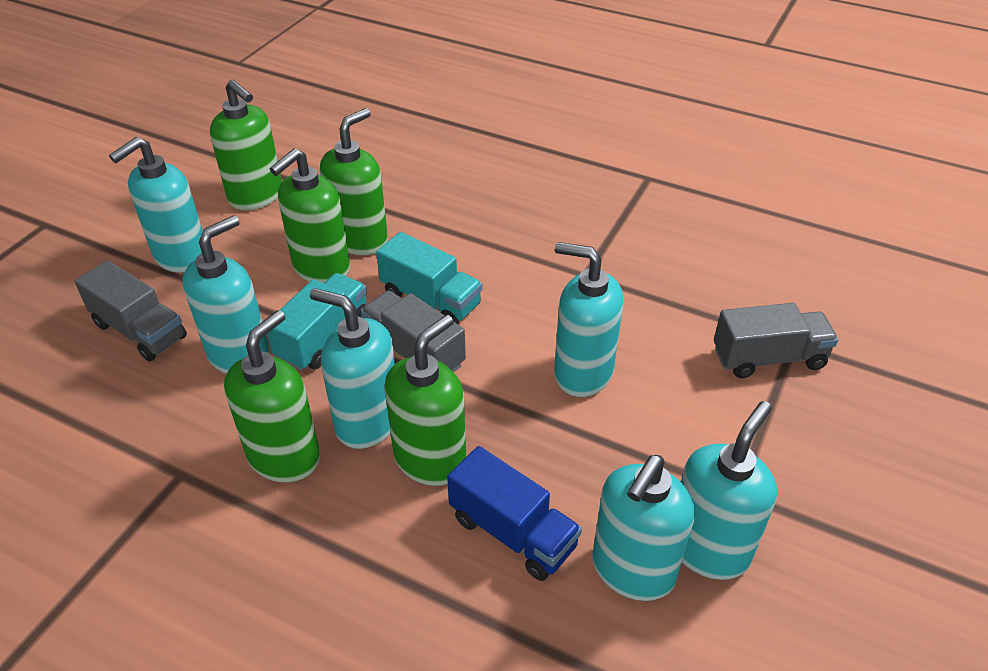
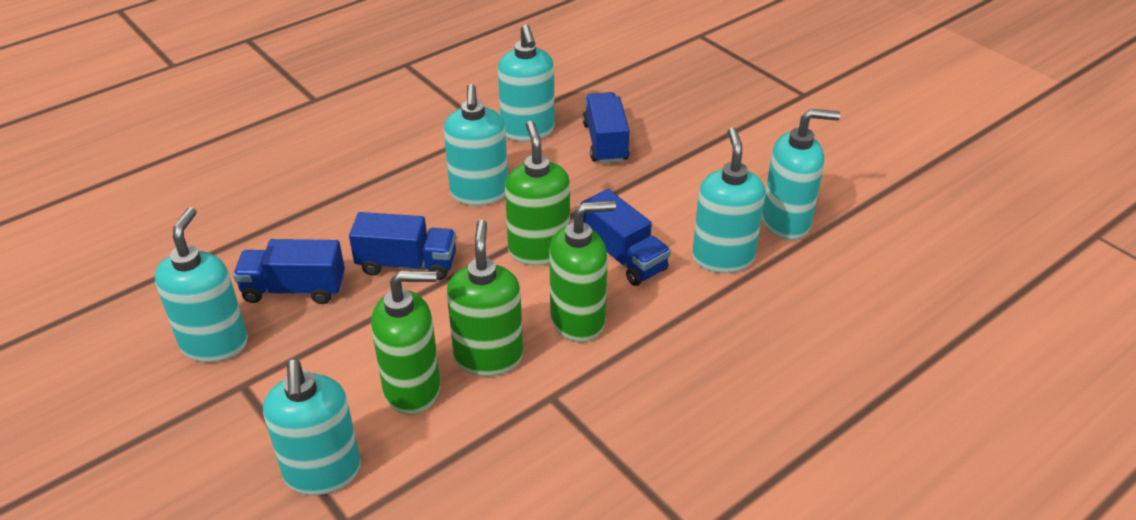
blue truck: 1 -> 4
green soap dispenser: 5 -> 4
grey truck: 3 -> 0
turquoise truck: 2 -> 0

